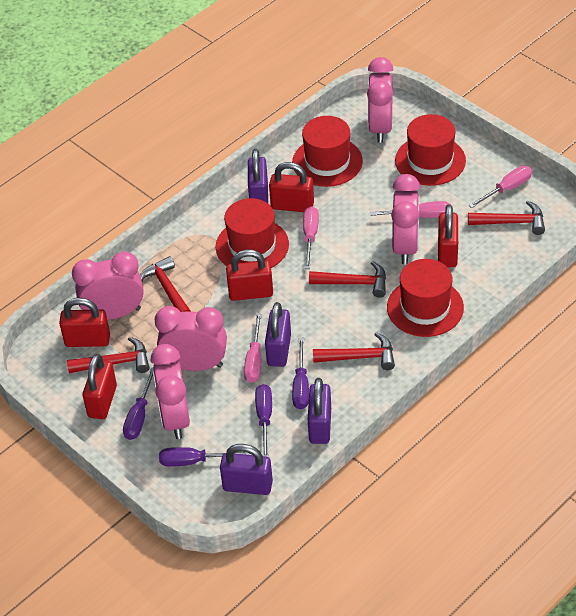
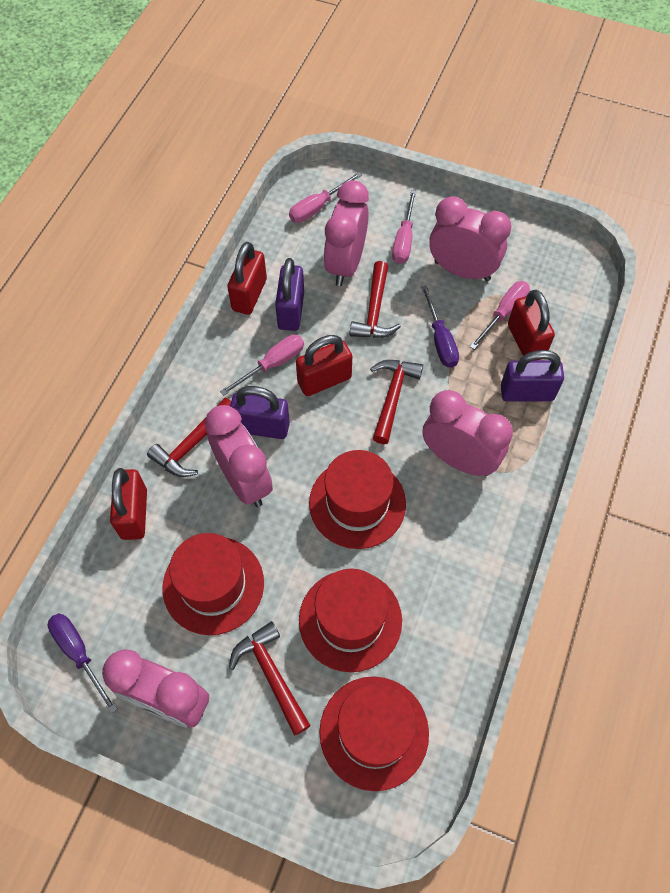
purple padlock: 4 -> 3
purple screwdriver: 4 -> 2
red hammer: 5 -> 4
red padlock: 5 -> 4

